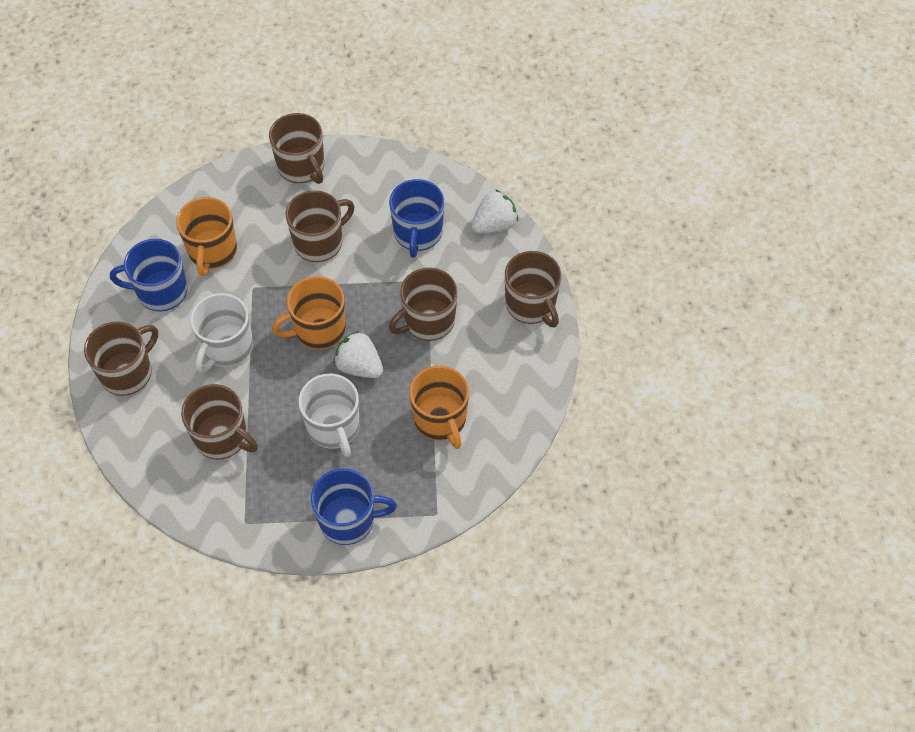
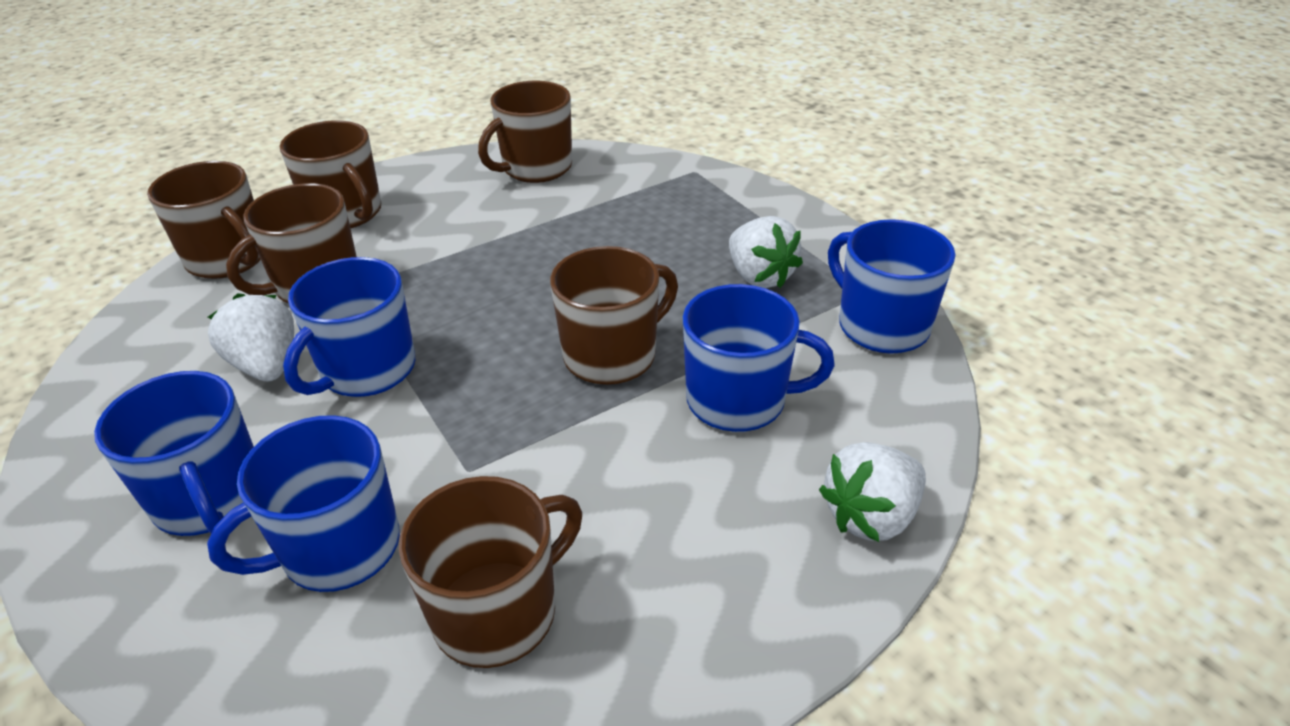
blue mug: 3 -> 5
orange mug: 3 -> 0
white mug: 2 -> 0
white strawberry: 2 -> 3

